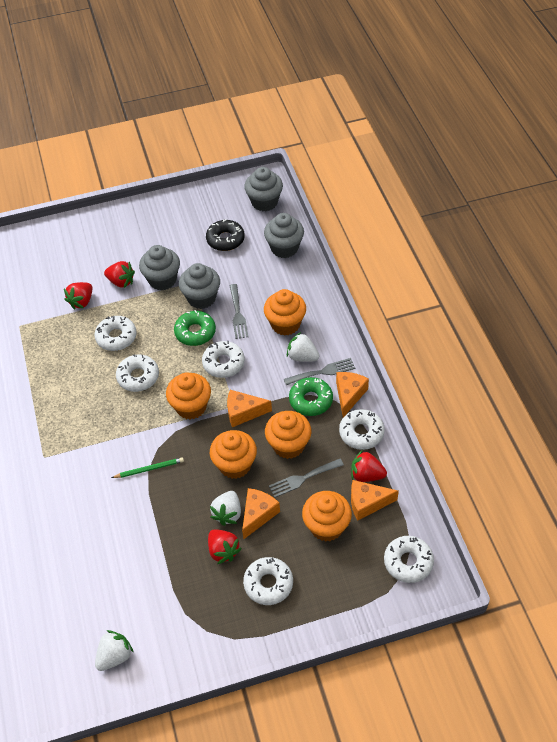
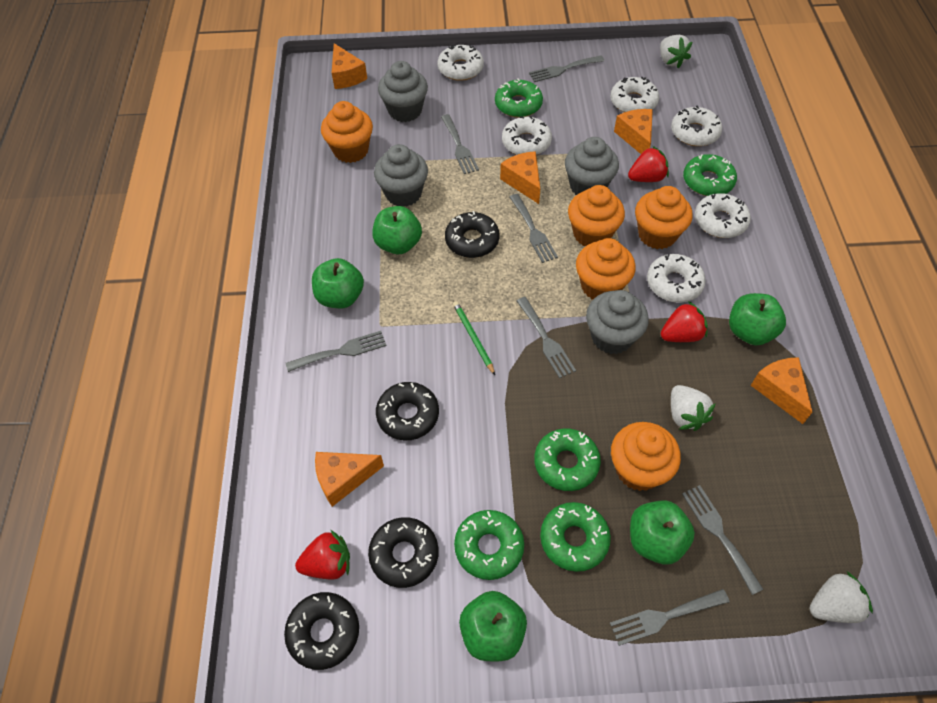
black donut: 1 -> 4
green apple: 0 -> 5
green donut: 2 -> 5
grey fork: 3 -> 7
orange cheese: 4 -> 5
red strawberry: 4 -> 3

